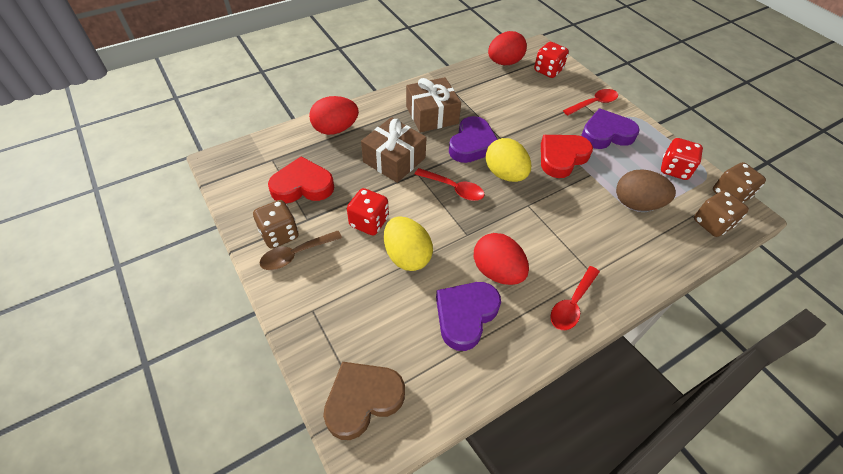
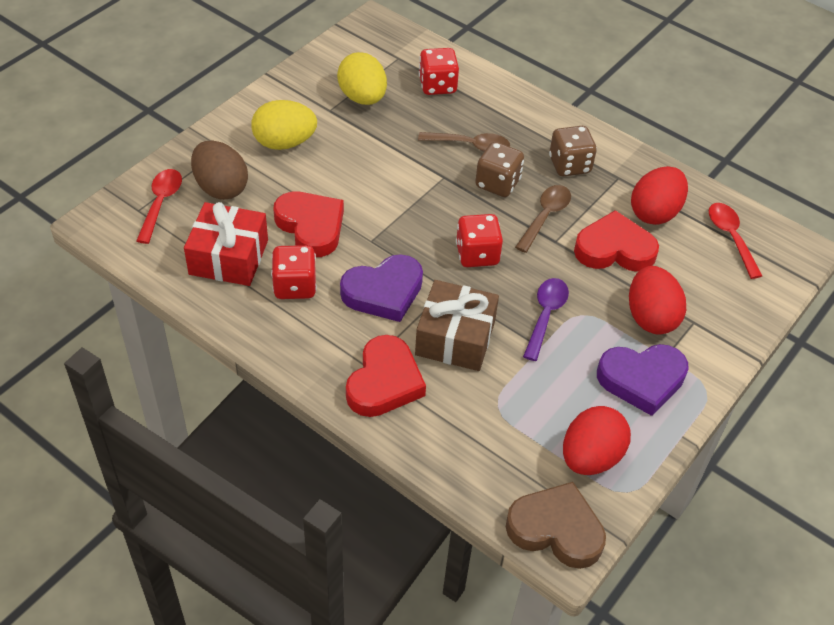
brown dice: 3 -> 2
brown gift: 2 -> 1
brown spoon: 1 -> 2
purple heart: 3 -> 2
purple spoon: 0 -> 1
red gift: 0 -> 1
red heart: 2 -> 3
red spoon: 3 -> 2

